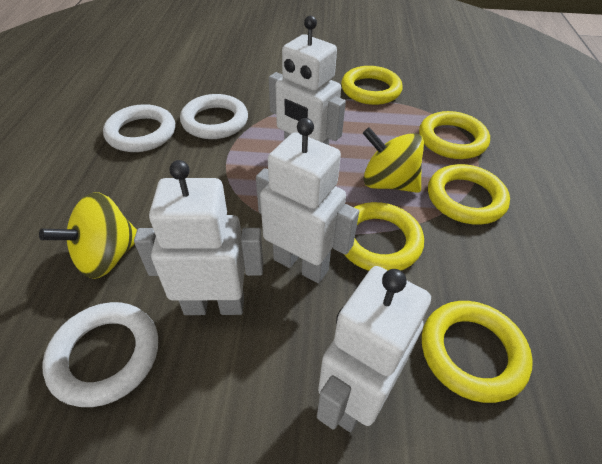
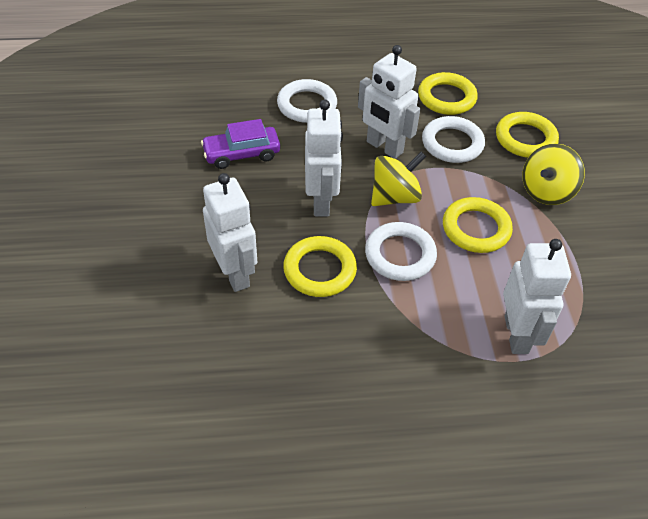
purple car: 0 -> 1
yellow ring: 5 -> 4

